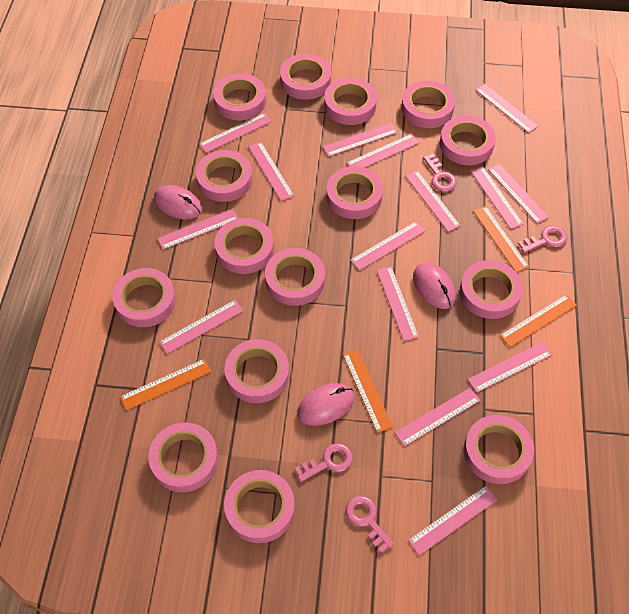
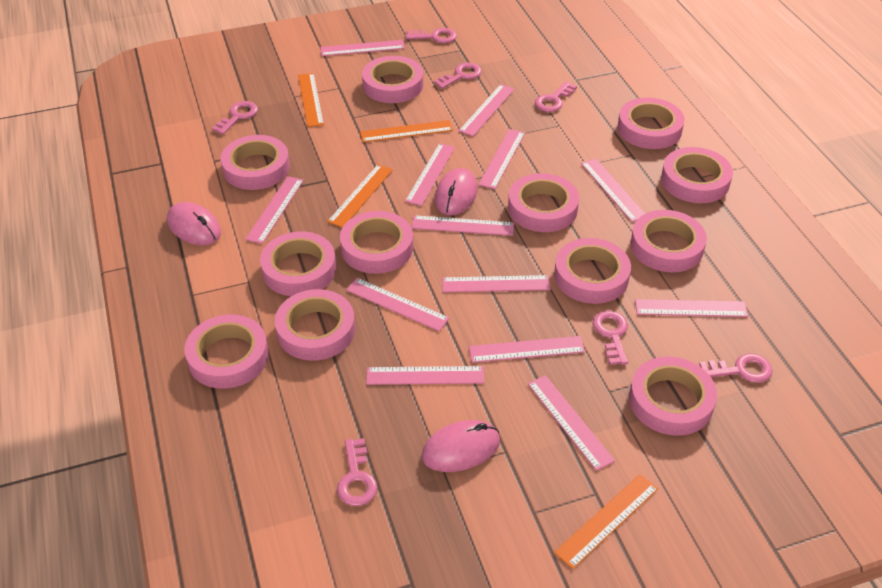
pink key: 4 -> 7
pink ruler: 15 -> 13
pink tape: 15 -> 12

